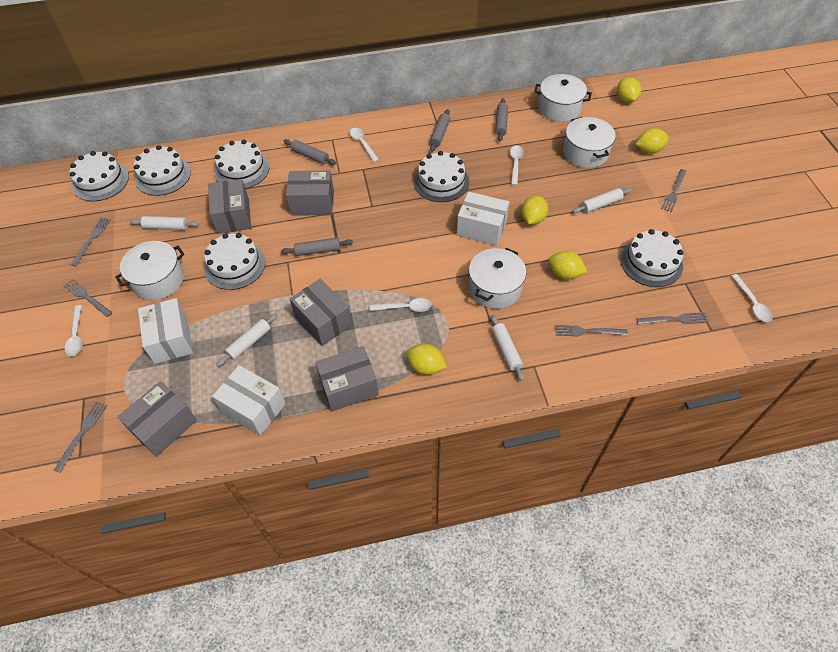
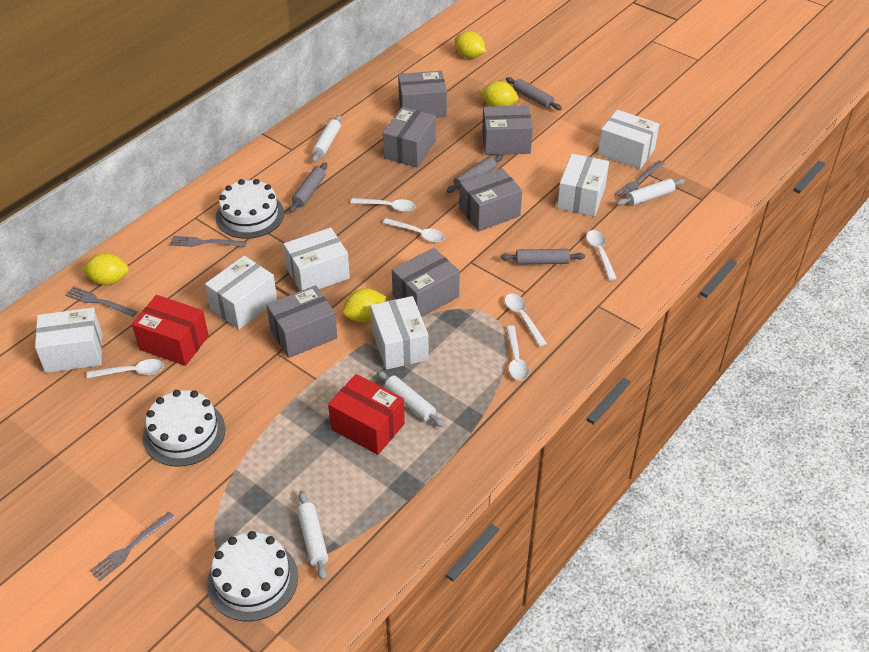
grey box: 5 -> 6
grey fork: 6 -> 4
red box: 0 -> 2
white box: 3 -> 6
white cake: 6 -> 3
white pot: 4 -> 0
white spoon: 5 -> 6
yellow lemon: 5 -> 4

